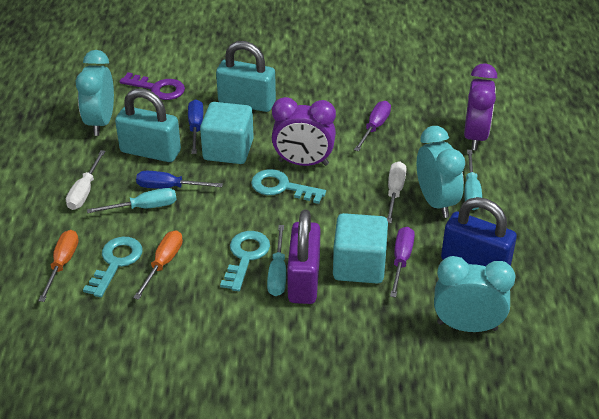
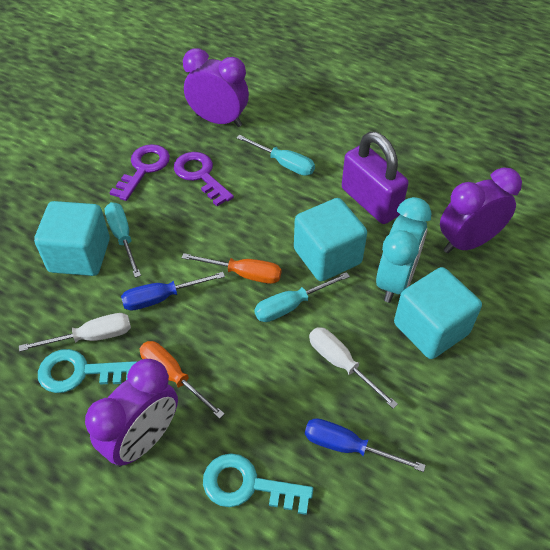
blue padlock: 1 -> 0
purple clock: 2 -> 3
purple key: 1 -> 2
purple screwdriver: 2 -> 0
turquoise clock: 3 -> 1
turquoise cube: 2 -> 3
turquoise key: 3 -> 2
turquoise padlock: 2 -> 0

